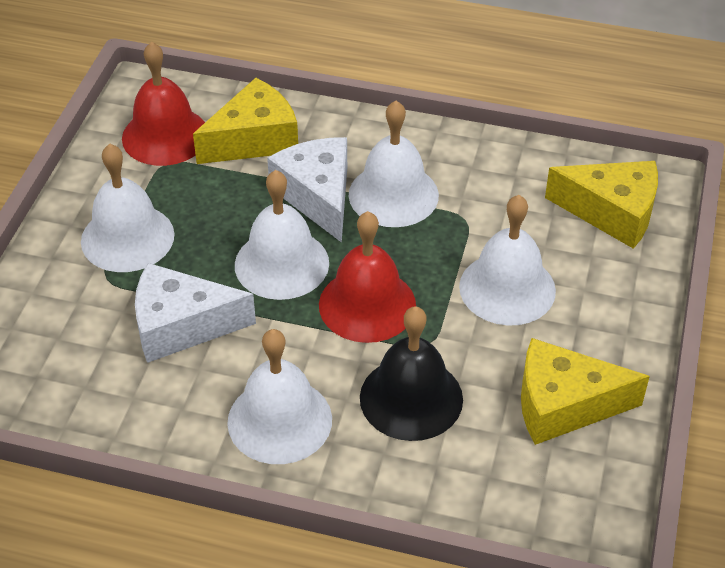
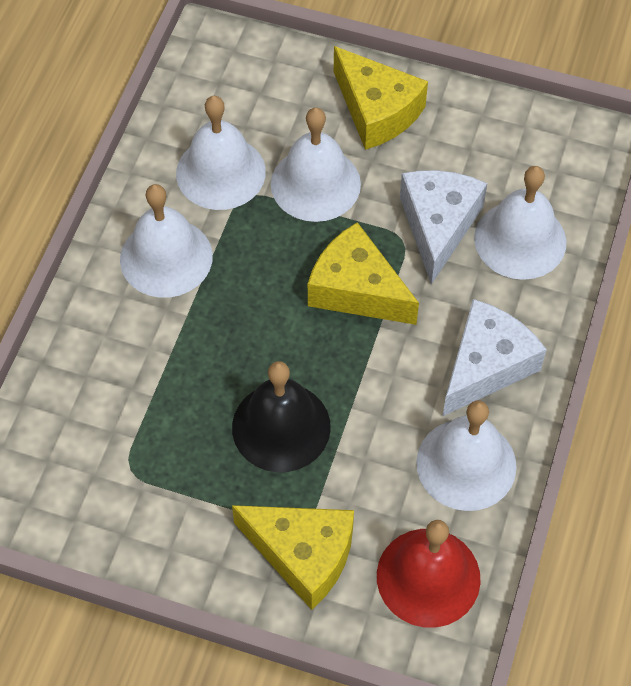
red bell: 2 -> 1

